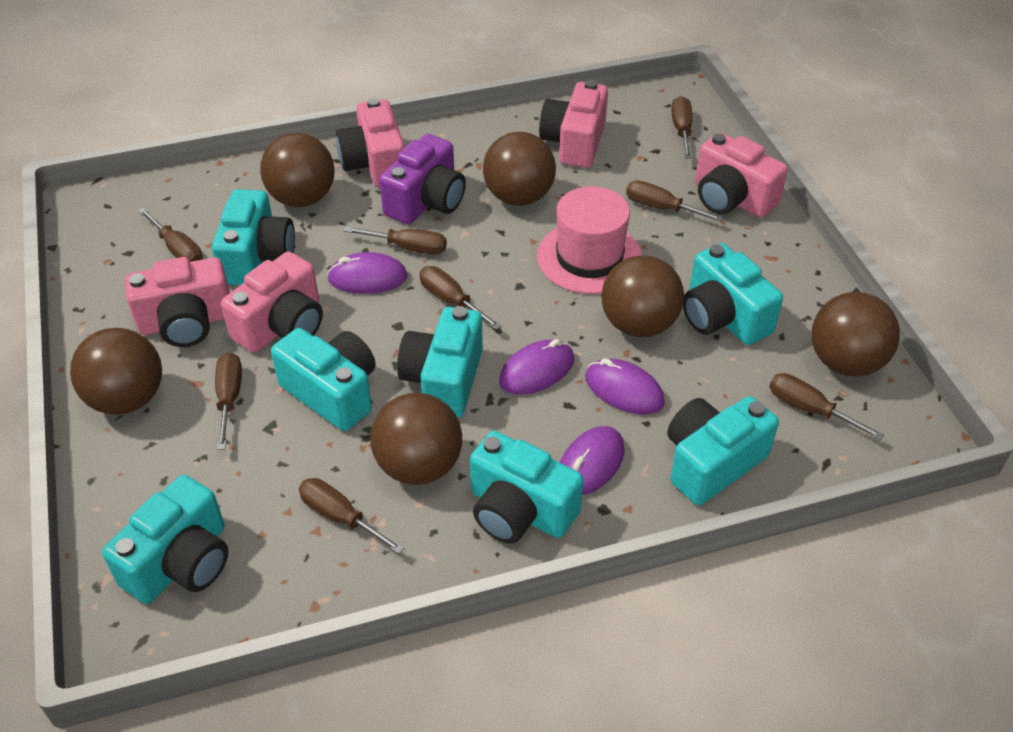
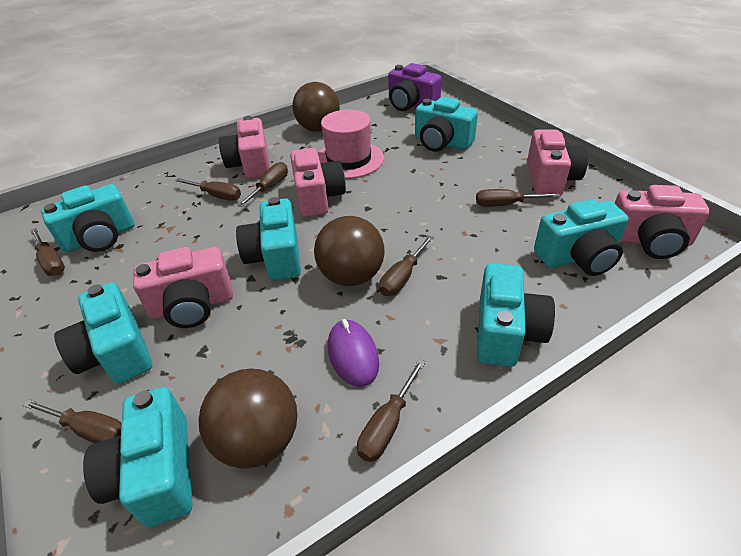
brown ball: 6 -> 3
brown screwdriver: 8 -> 7
purple mouse: 4 -> 1

